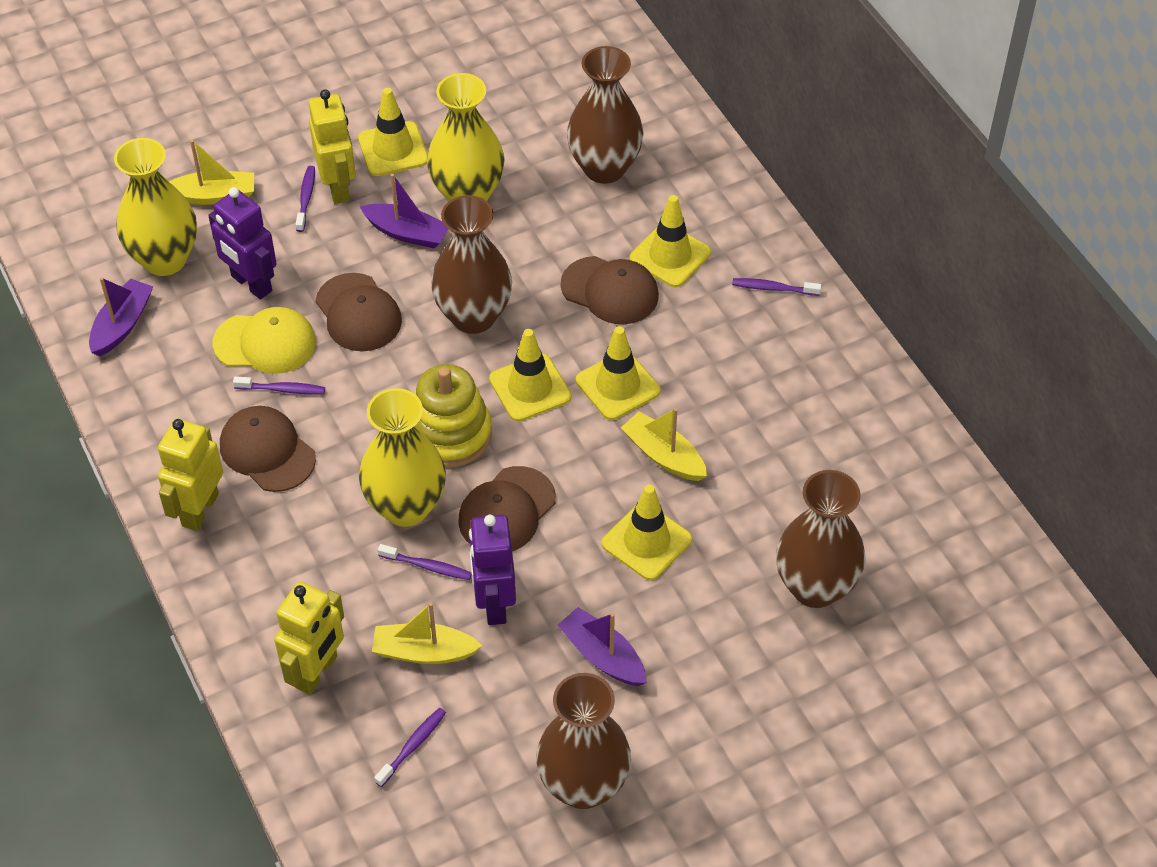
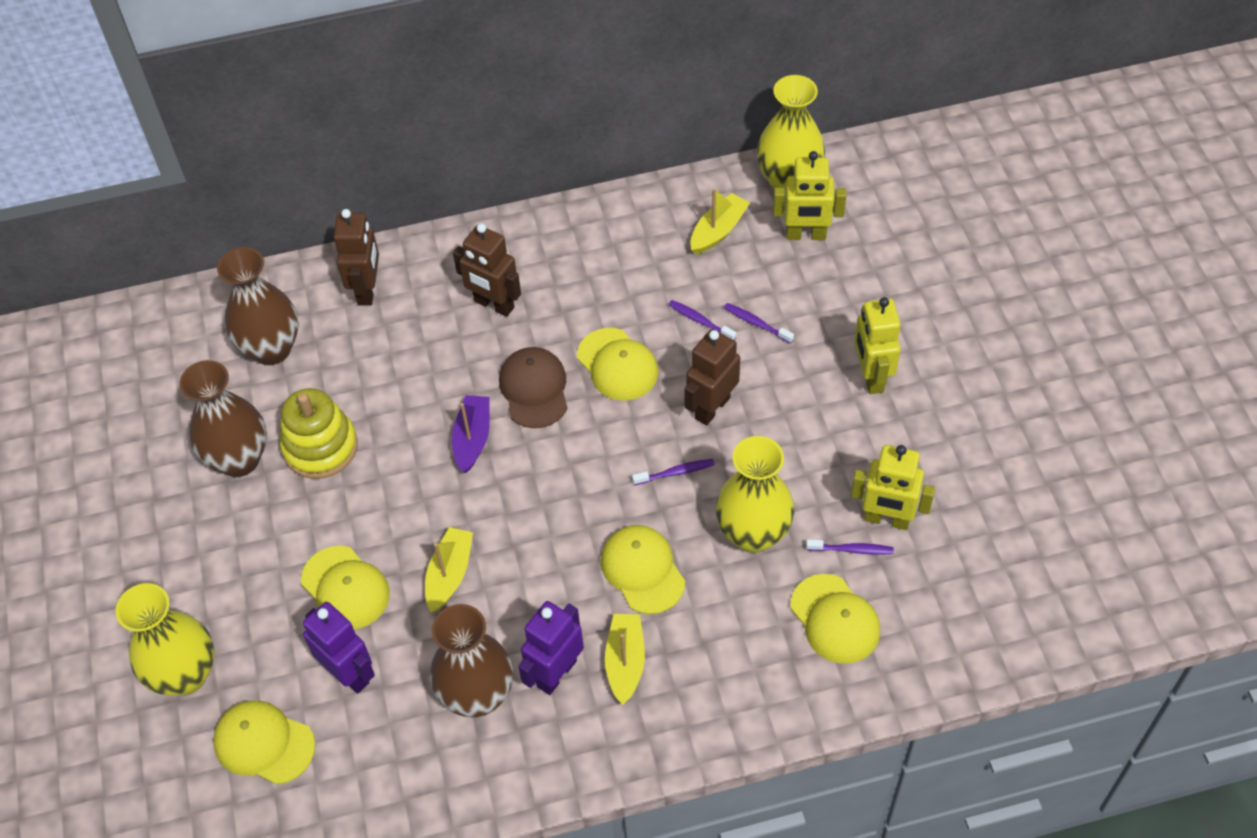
brown cap: 4 -> 1
brown robot: 0 -> 3
brown vase: 4 -> 3
purple boat: 3 -> 1
purple toothbrush: 5 -> 4
yellow cap: 1 -> 5
yellow traffic cone: 5 -> 0

